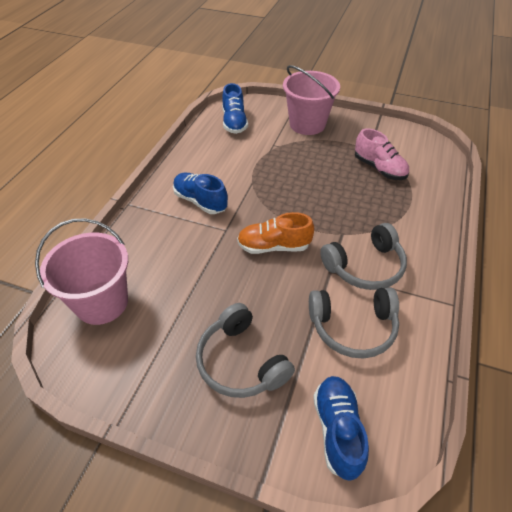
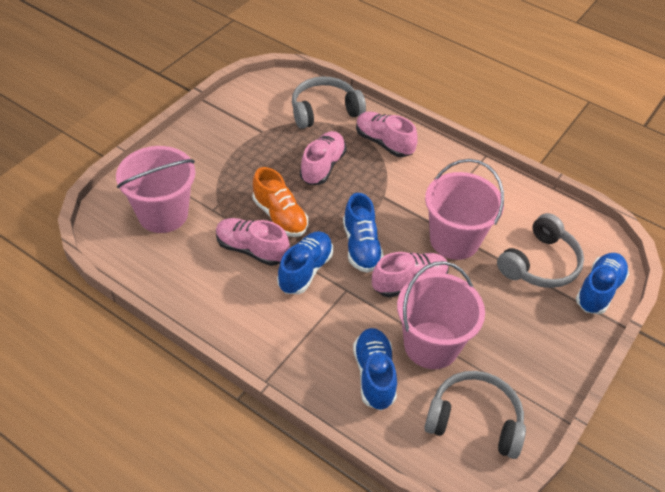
blue shoe: 3 -> 4
pink bucket: 2 -> 3
pink shoe: 1 -> 4

